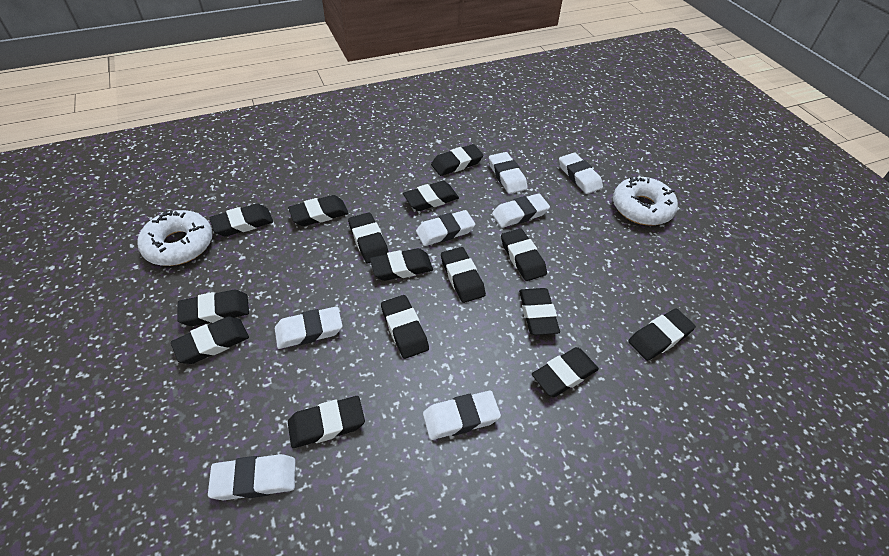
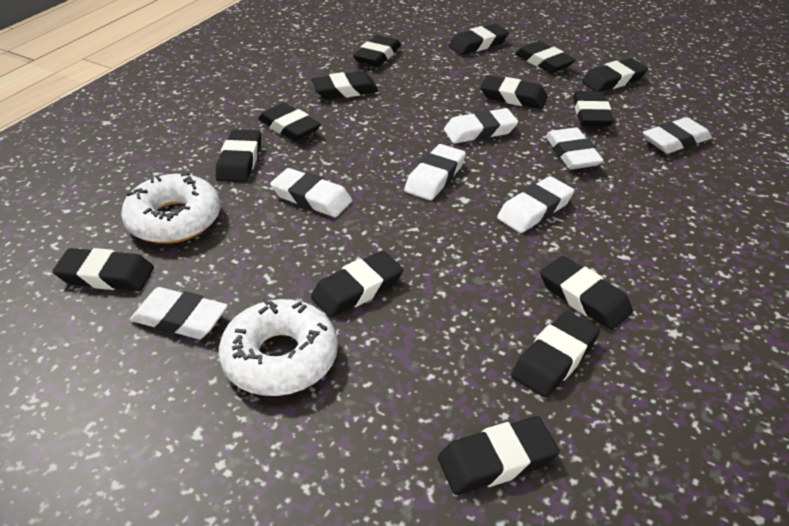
black eraser: 15 -> 14

